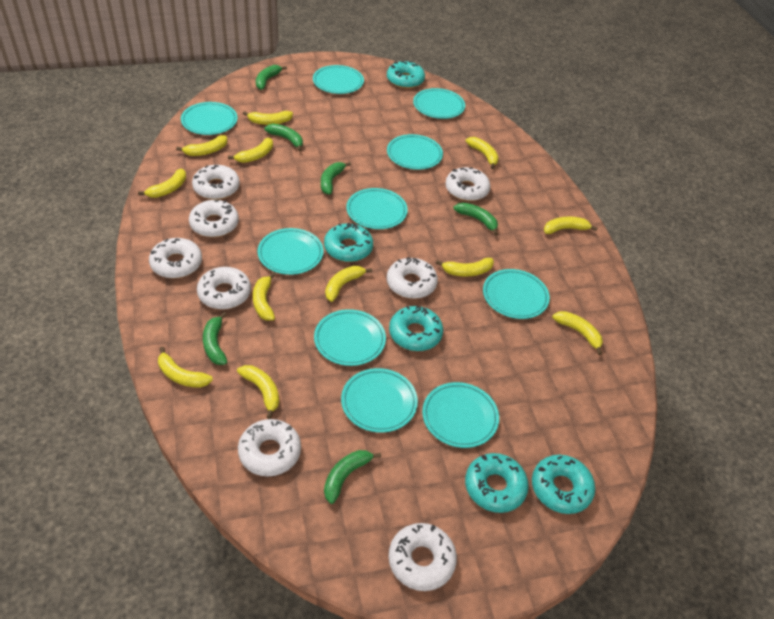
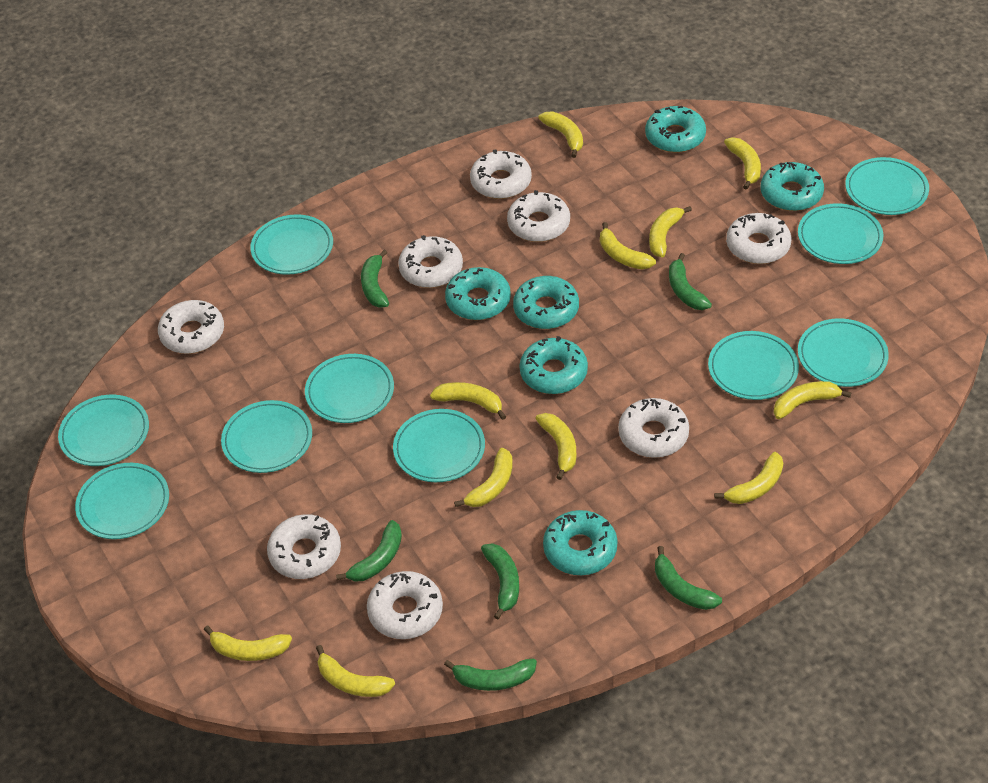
turquoise donut: 5 -> 6
yellow banana: 12 -> 11

